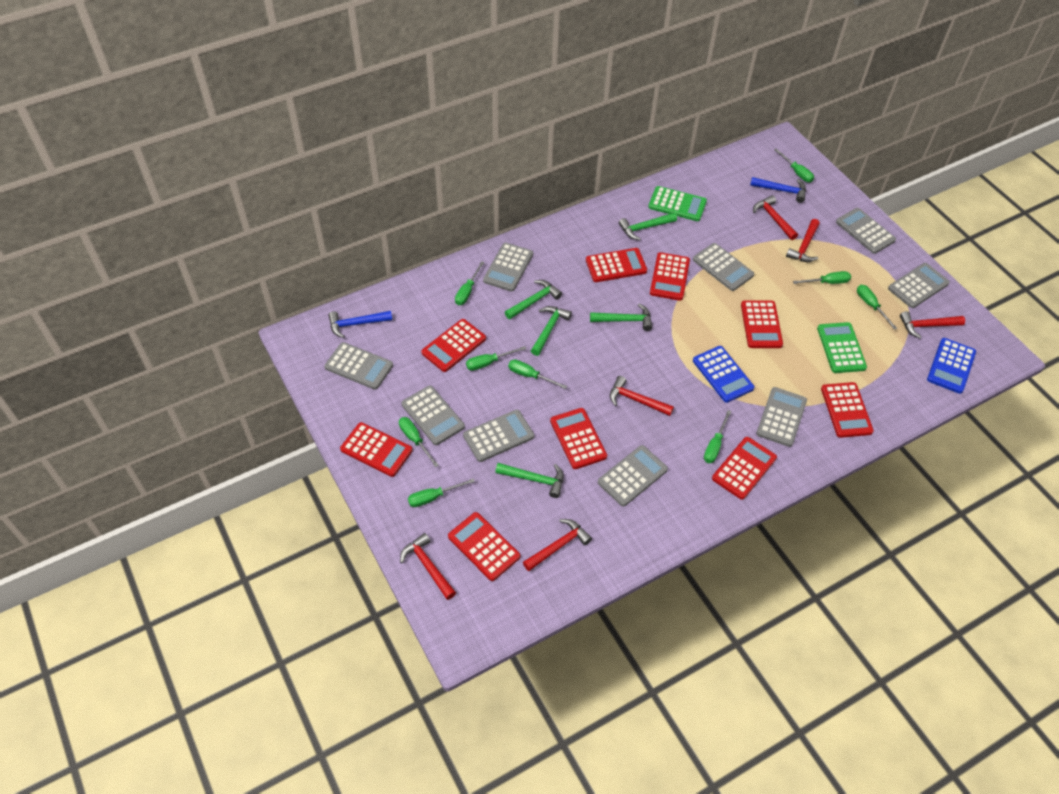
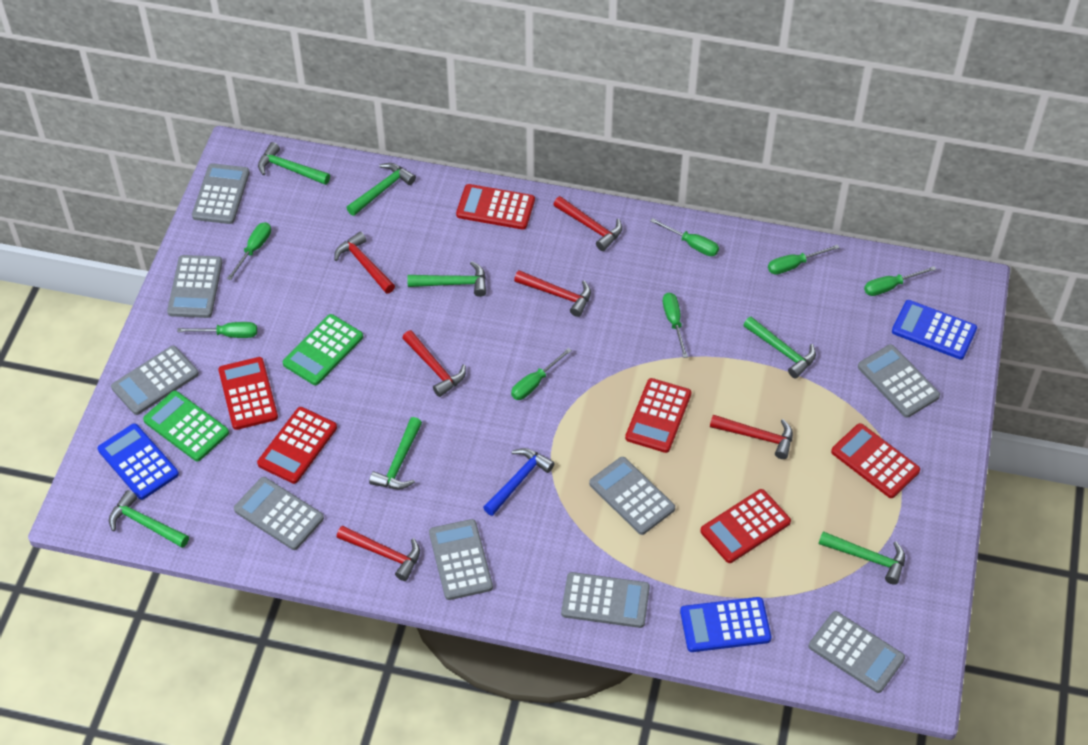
blue calculator: 2 -> 3
blue hammer: 2 -> 1
green hammer: 5 -> 7
green screwdriver: 9 -> 7
red calculator: 9 -> 6

